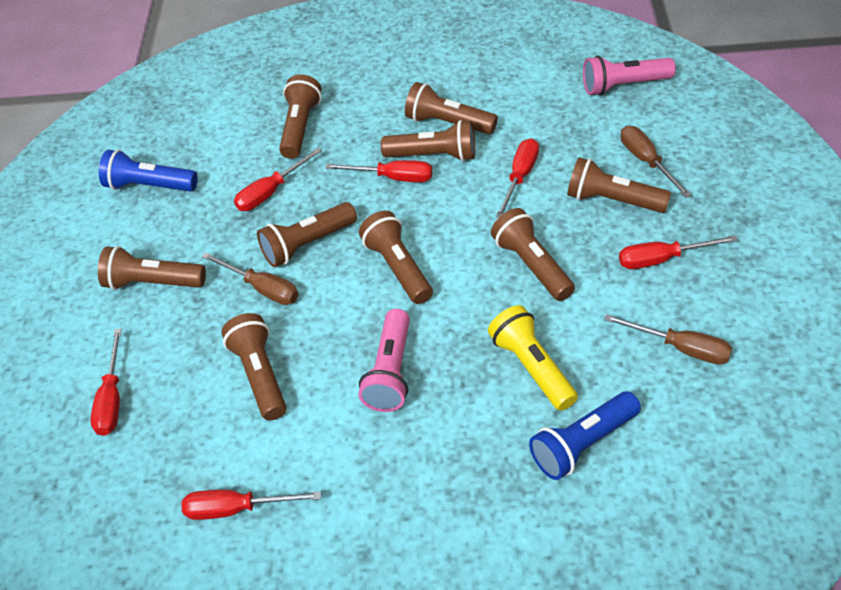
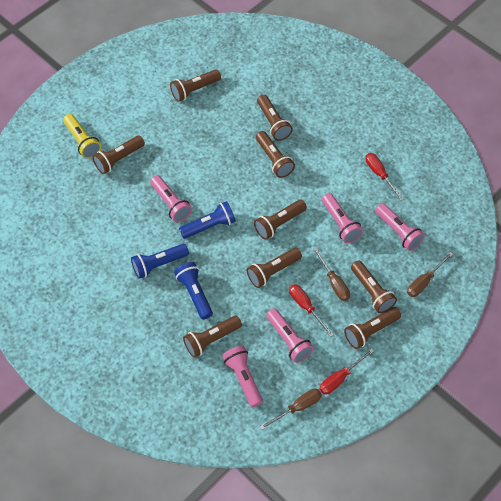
blue flashlight: 2 -> 3
pink flashlight: 2 -> 5
red screwdriver: 6 -> 3

